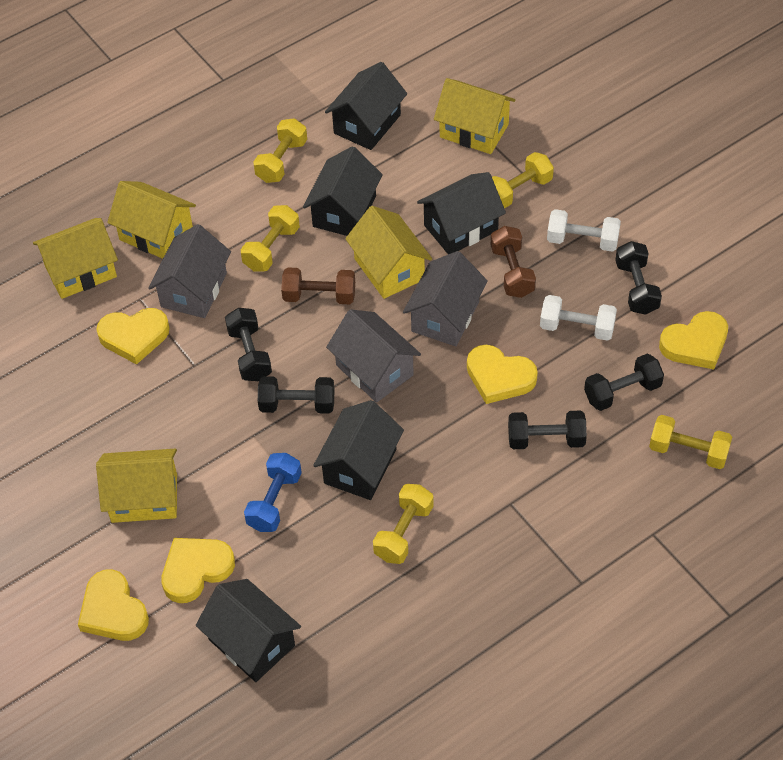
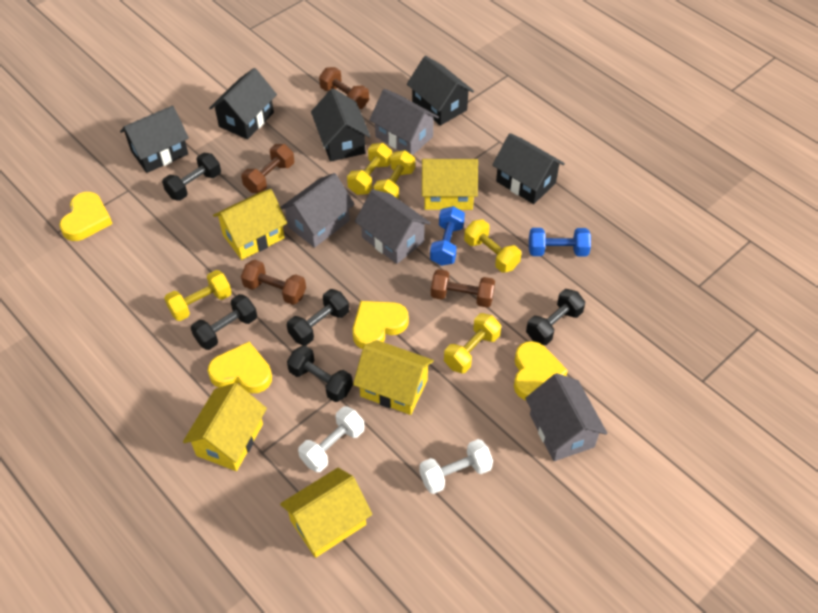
blue dumbbell: 1 -> 2
brown dumbbell: 2 -> 4
grey house: 3 -> 4
yellow heart: 5 -> 4

